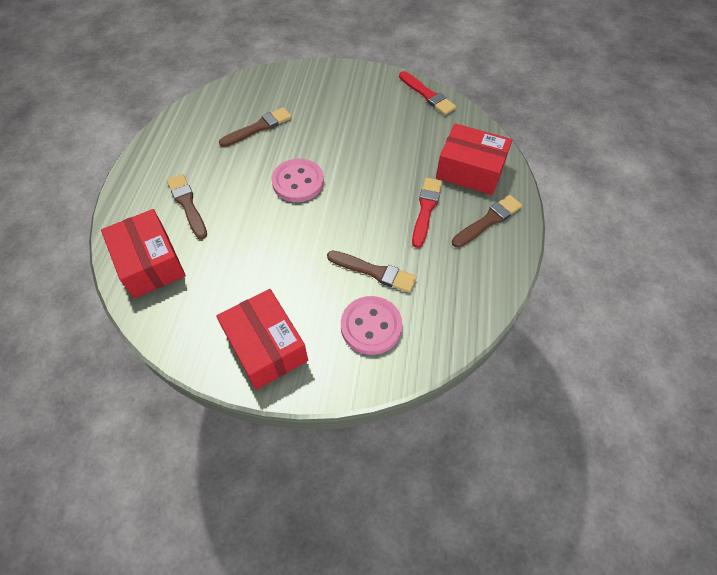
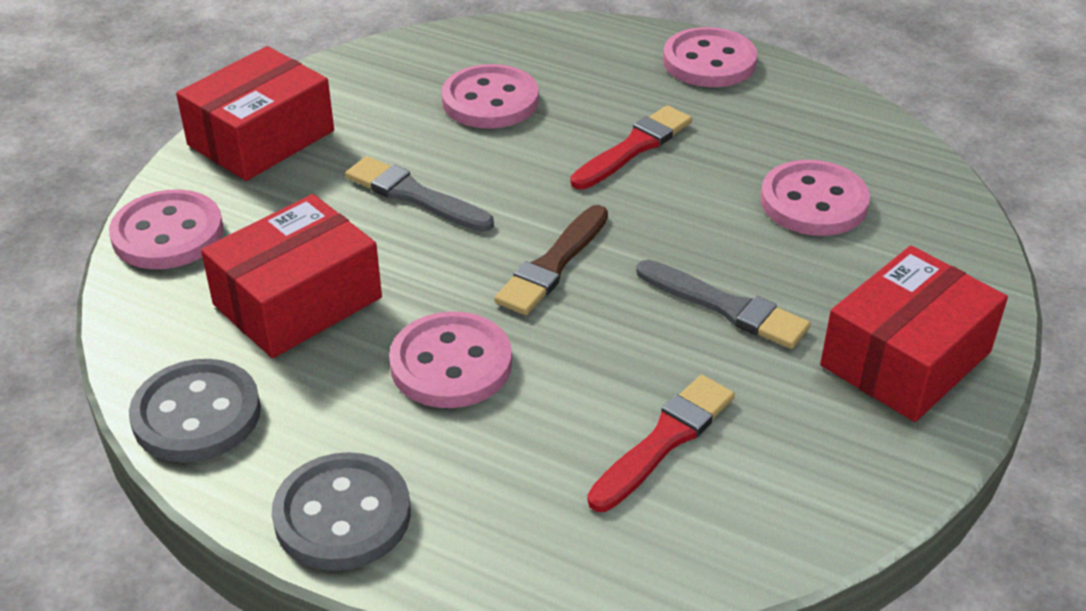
brown brush: 4 -> 1
grey brush: 0 -> 2
grey button: 0 -> 2
pink button: 2 -> 5

